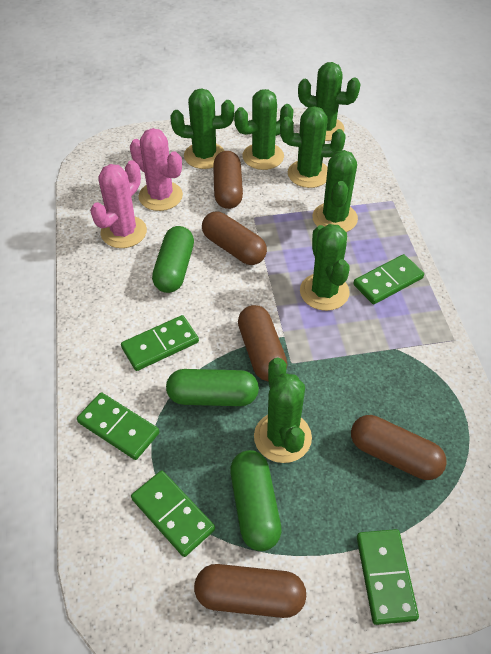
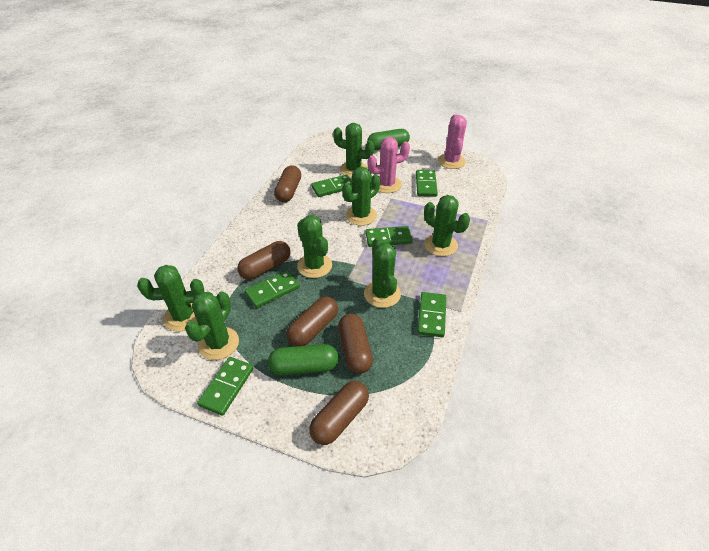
green capsule: 3 -> 2
green domino: 5 -> 6

